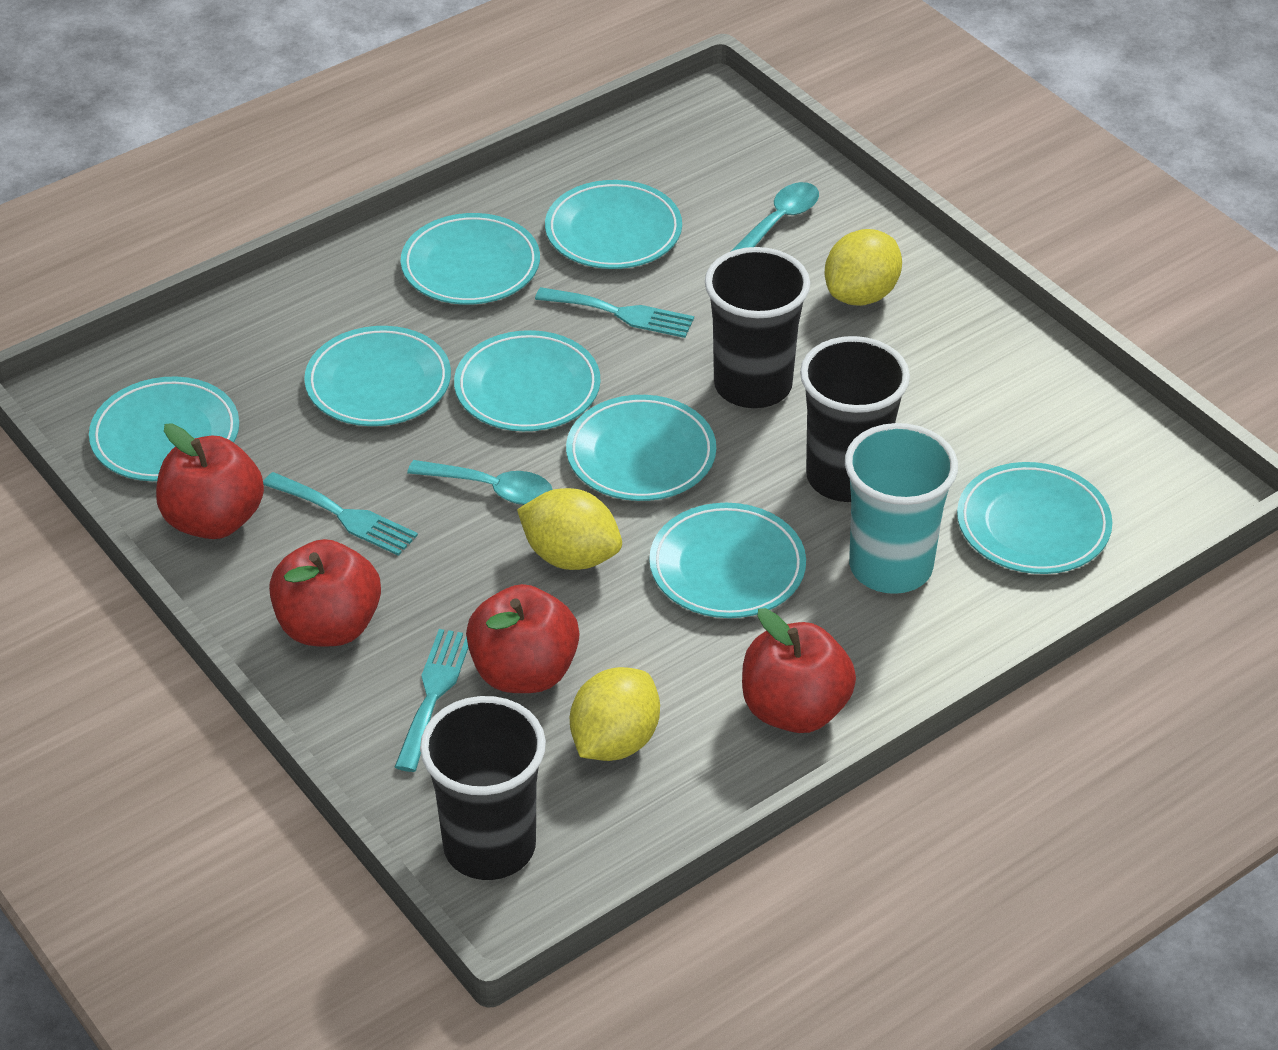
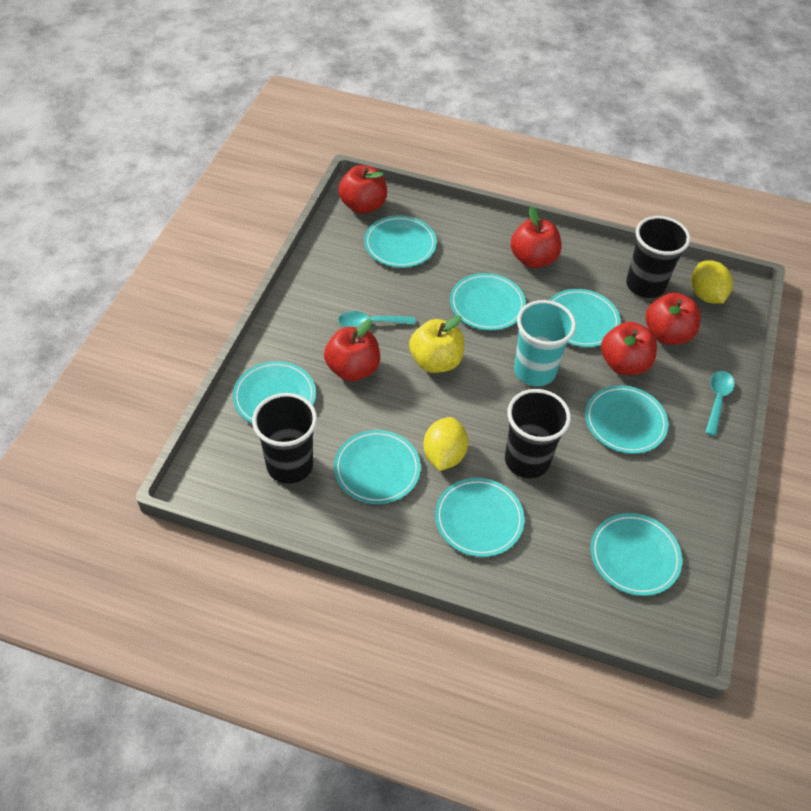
red apple: 4 -> 5
turquoise fork: 3 -> 0
yellow apple: 0 -> 1
yellow lemon: 3 -> 2

